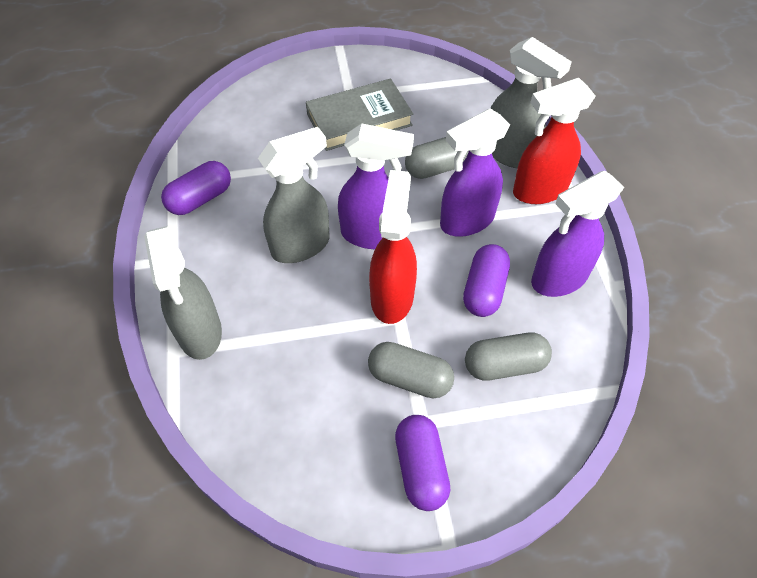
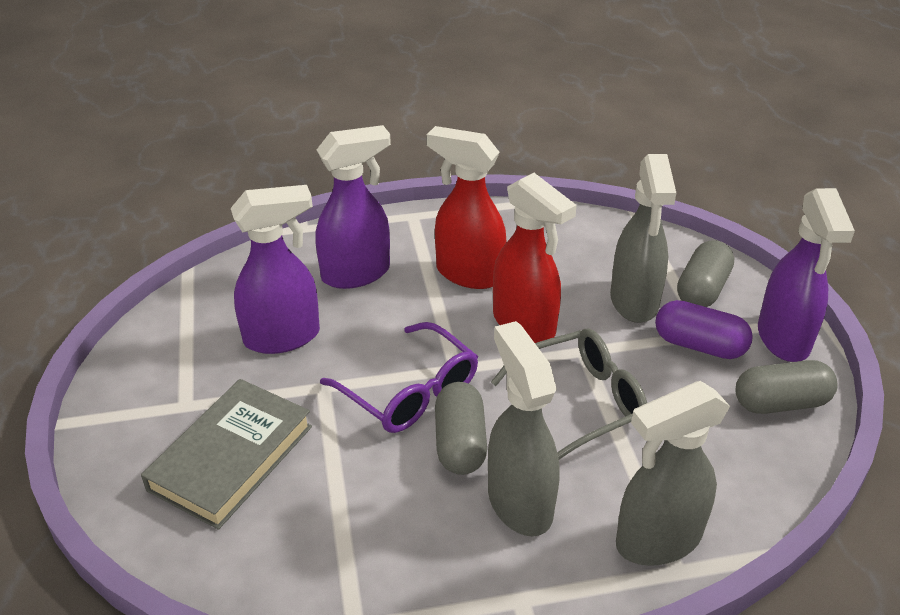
grey glasses: 0 -> 1
purple capsule: 3 -> 1
purple glasses: 0 -> 1

